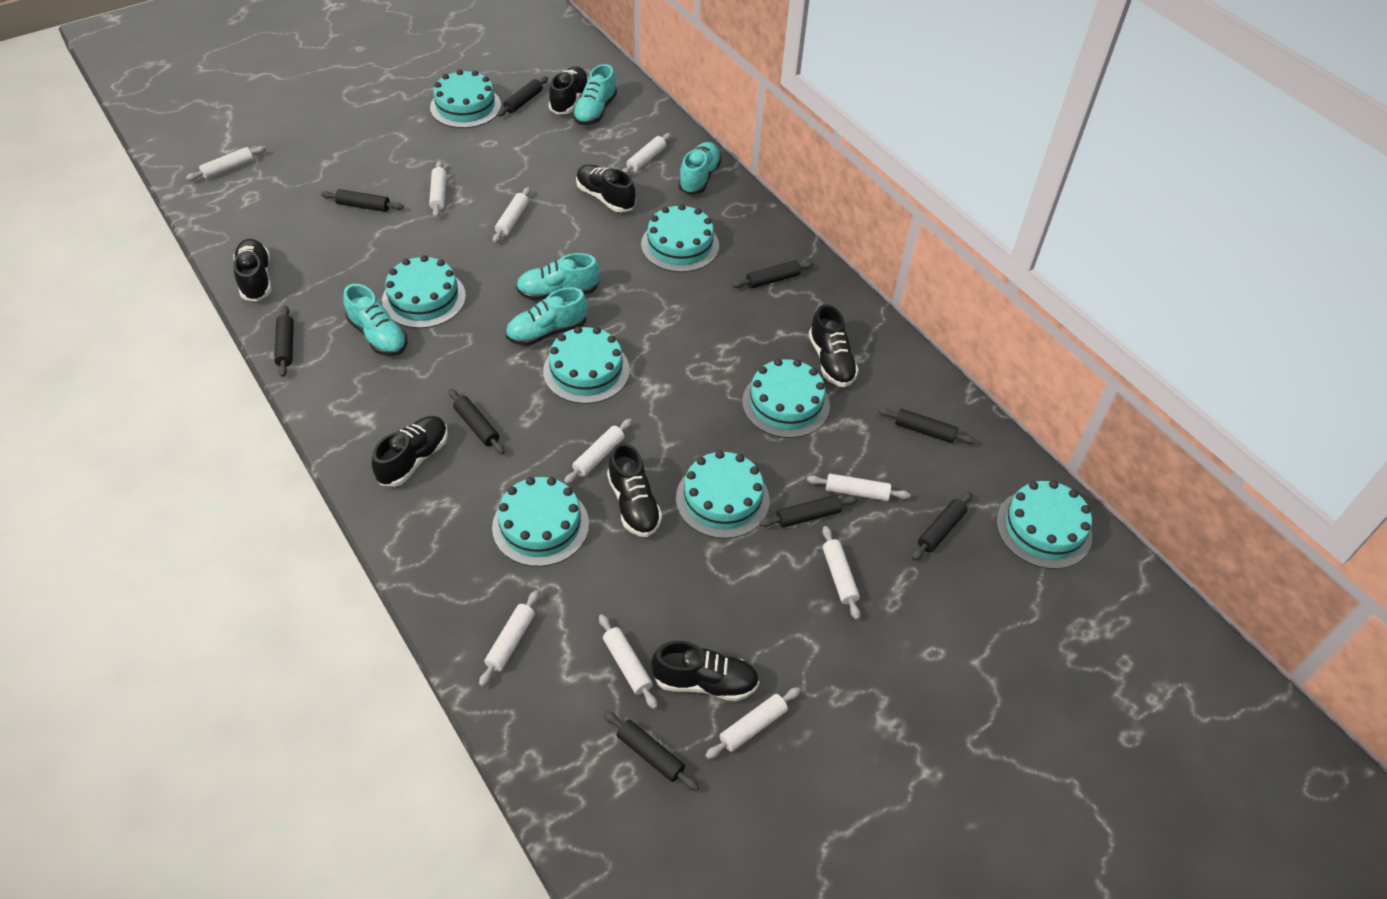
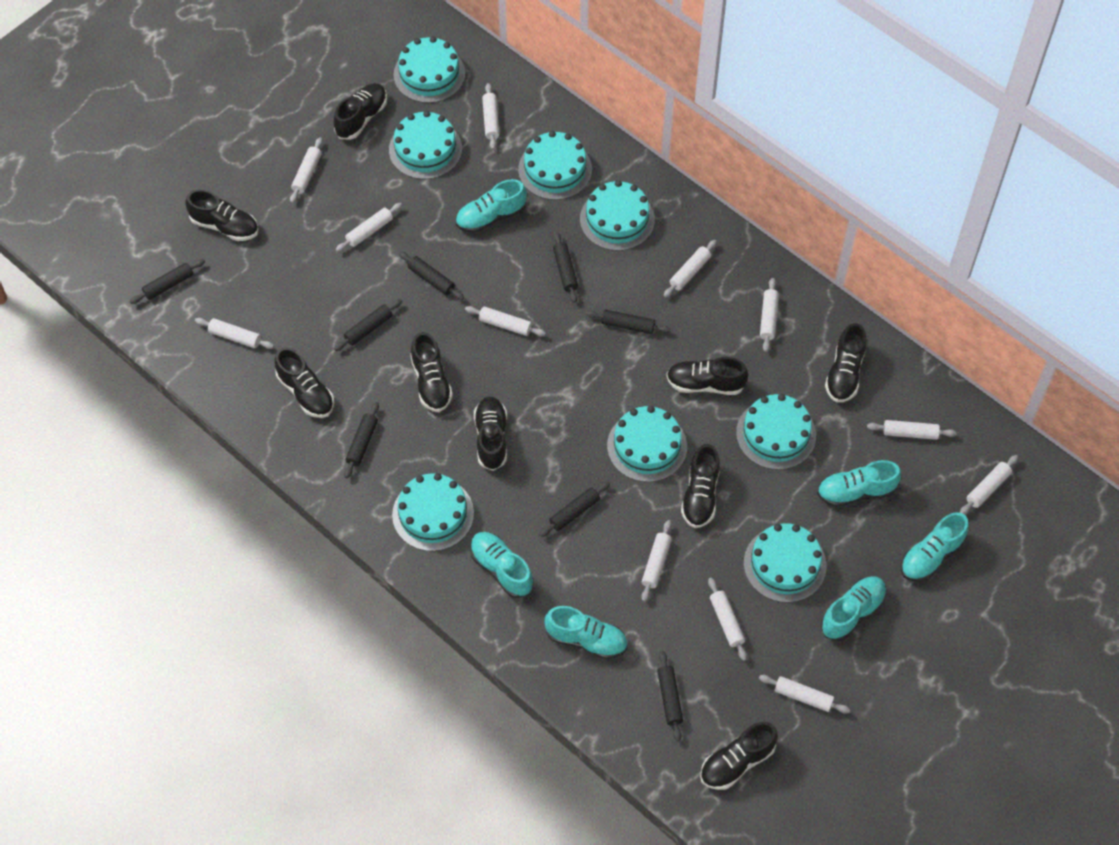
black rolling pin: 9 -> 8
black shoe: 7 -> 9
turquoise shoe: 5 -> 6
white rolling pin: 10 -> 12

